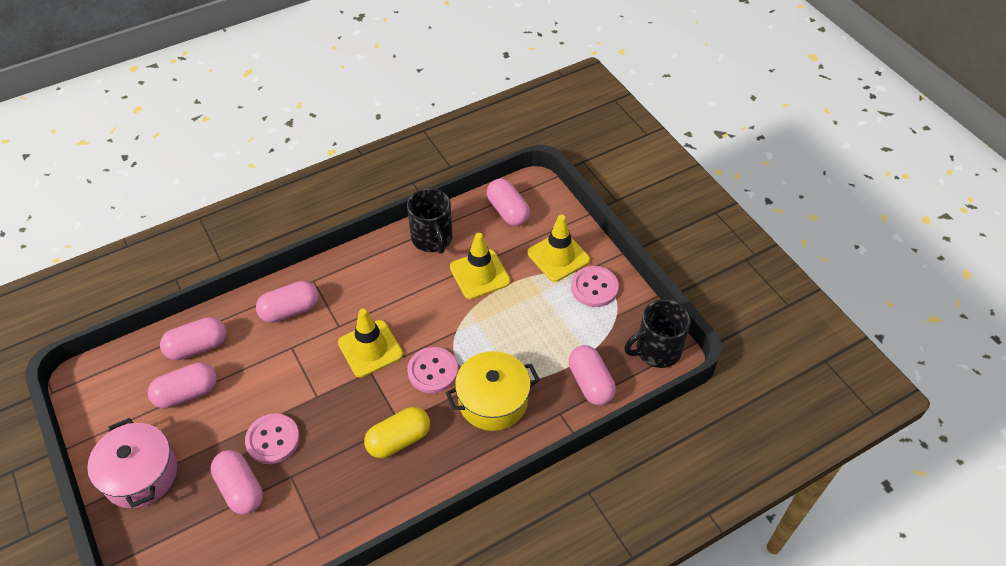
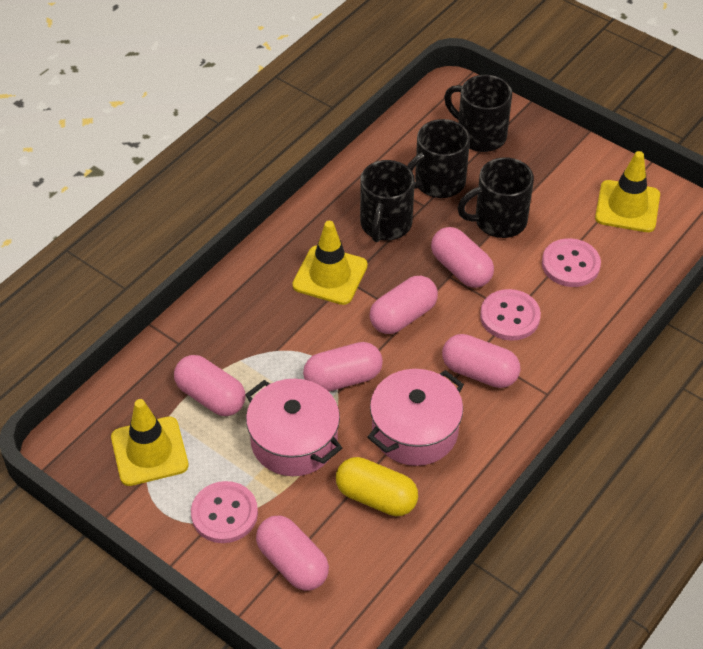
black mug: 2 -> 4
pink pot: 1 -> 2
yellow pot: 1 -> 0

